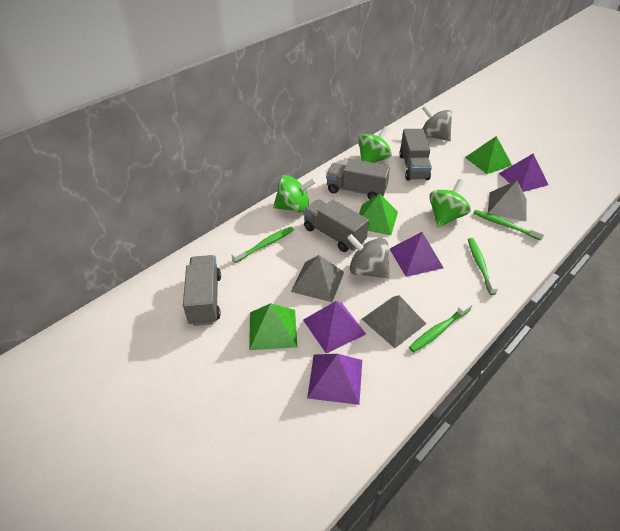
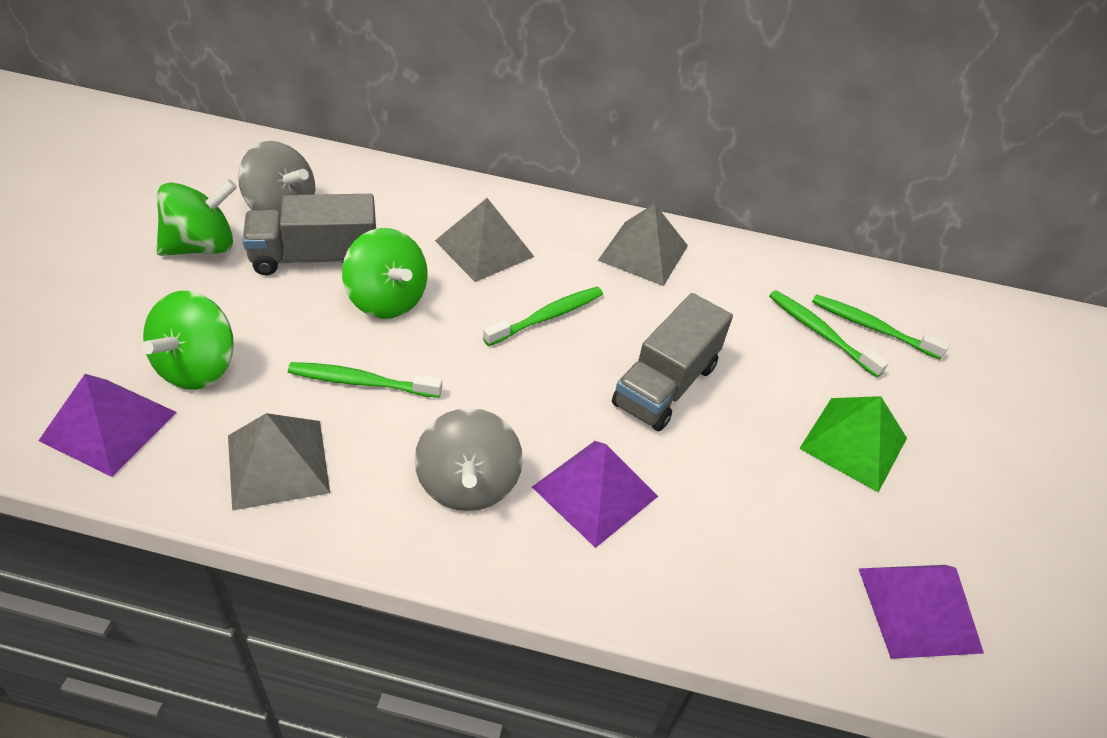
green pyramid: 3 -> 1
grey truck: 4 -> 2
purple pyramid: 4 -> 3

